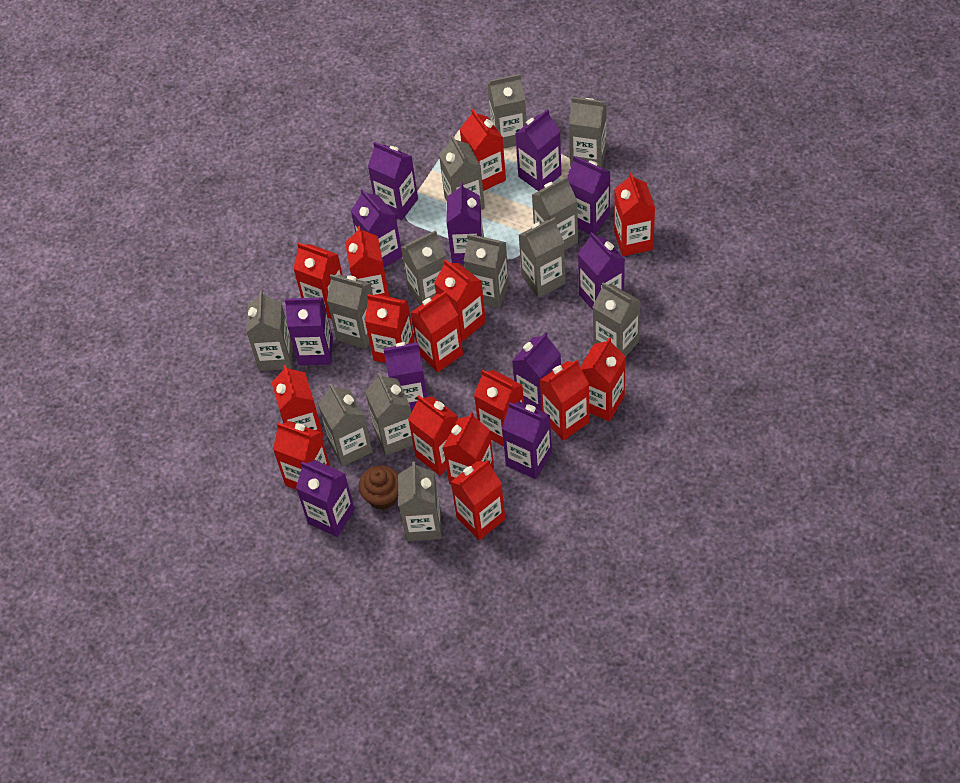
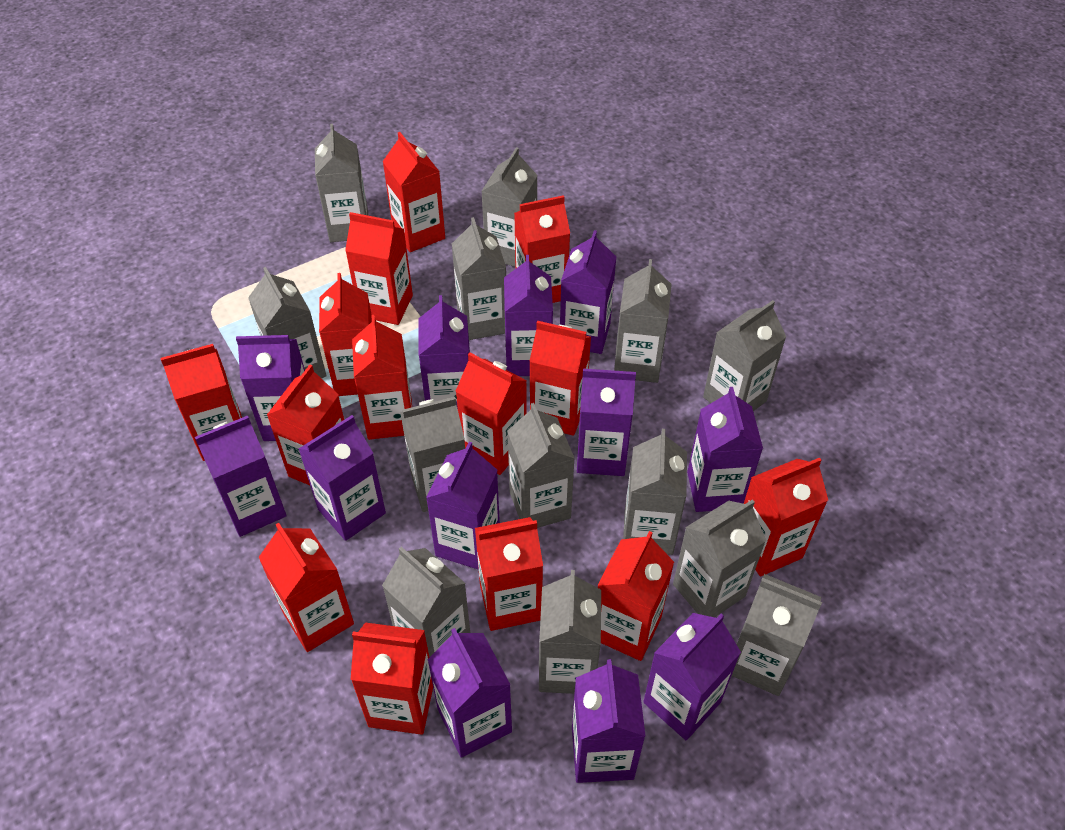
brown cupcake: 1 -> 0
purple carton: 11 -> 12
red carton: 15 -> 14

